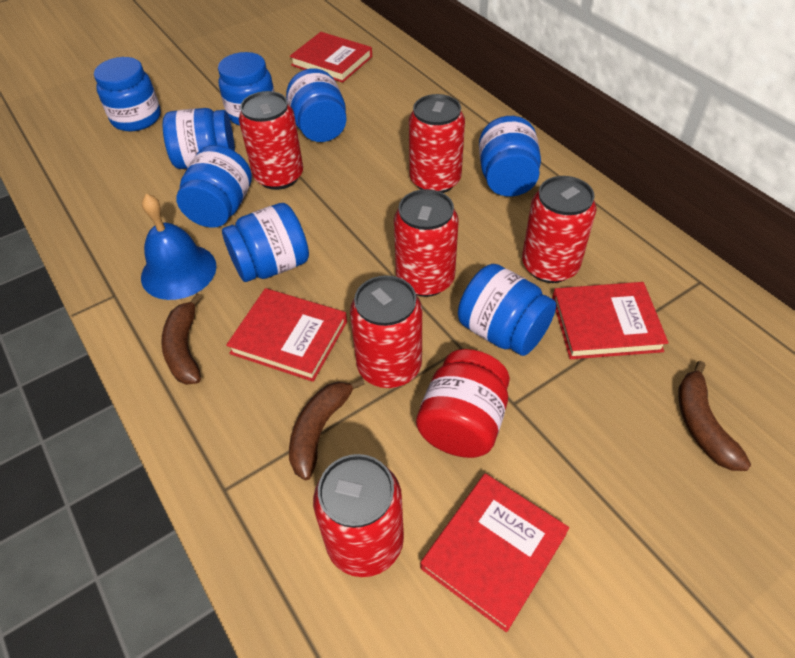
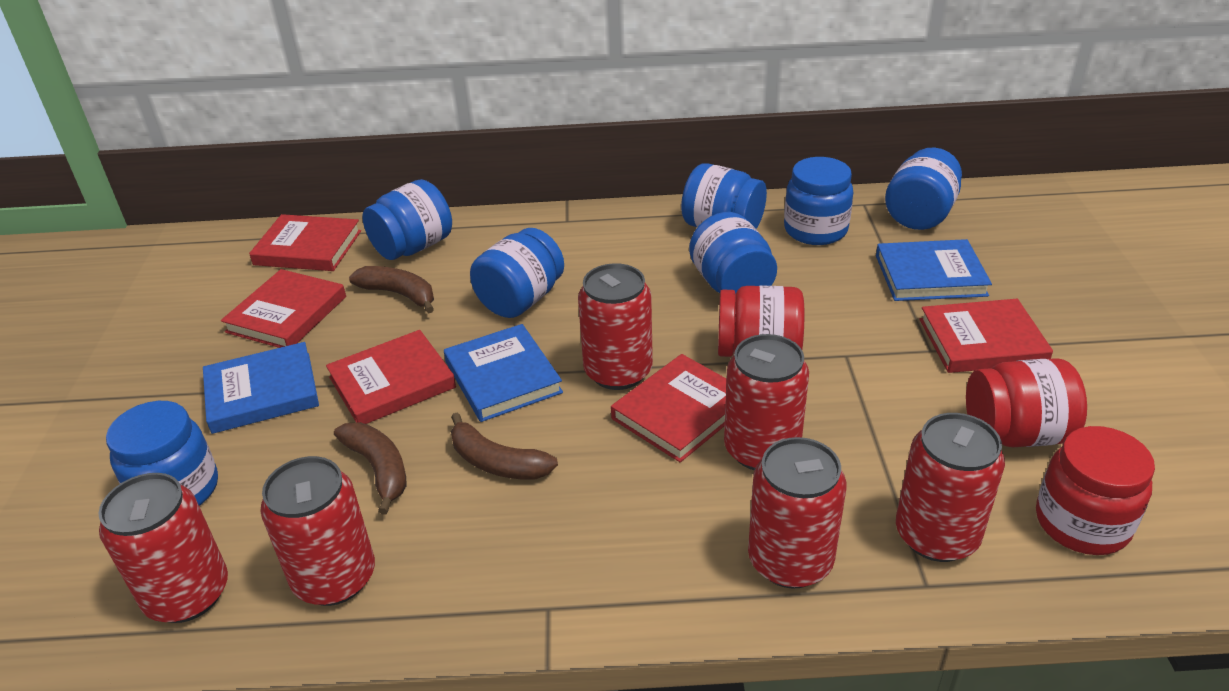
blue bell: 1 -> 0
blue book: 0 -> 3
blue jar: 8 -> 7
red book: 4 -> 5
red jar: 1 -> 3

